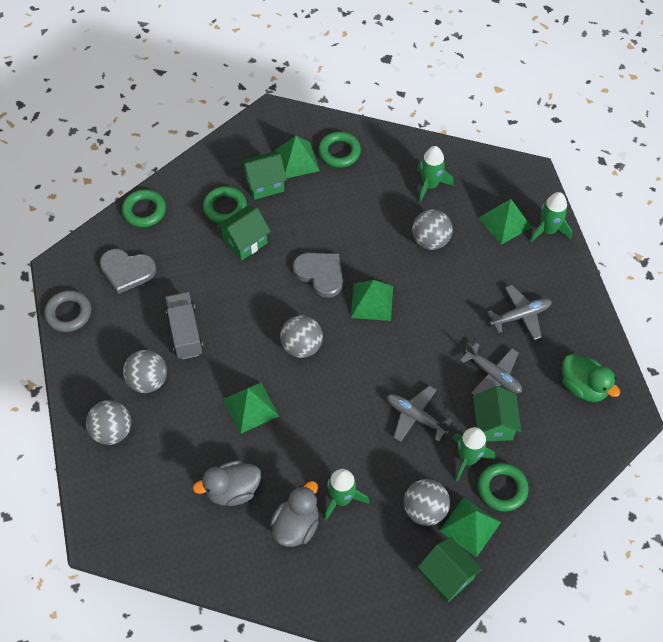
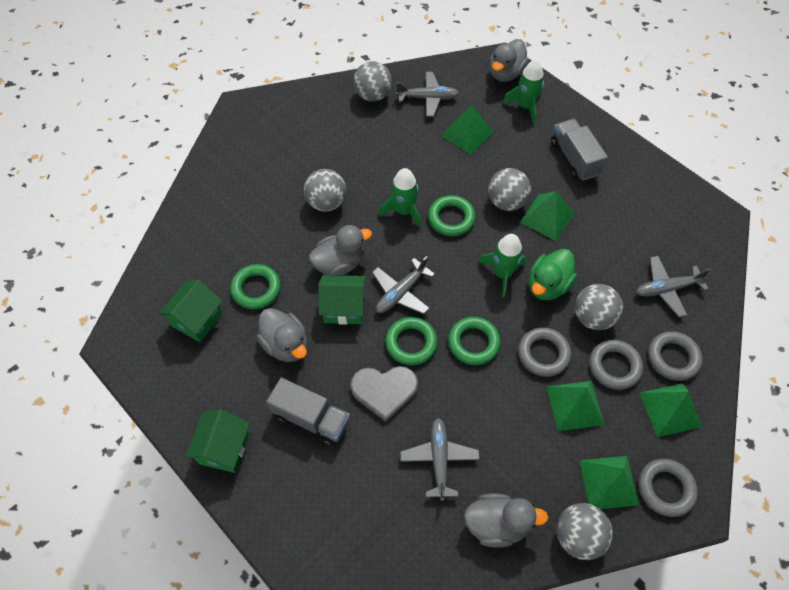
green house: 4 -> 3
green rocket: 4 -> 3
grey duck: 2 -> 4
grey heart: 2 -> 1
grey plane: 3 -> 4
grey ring: 1 -> 4
grey truck: 1 -> 2

